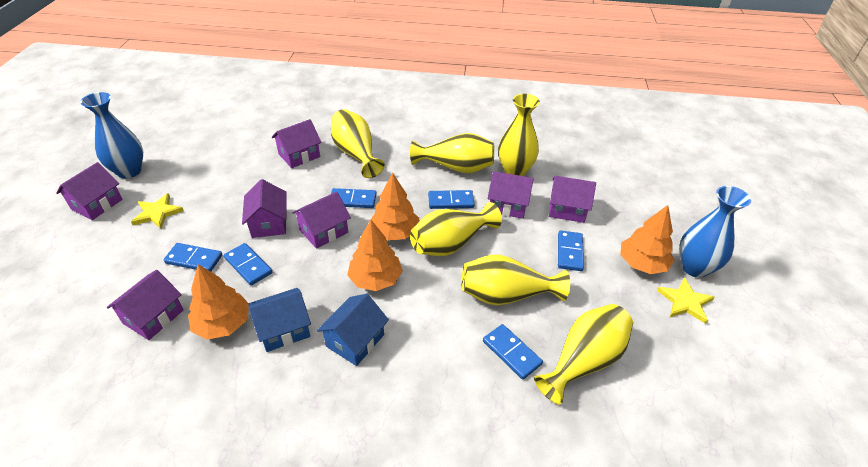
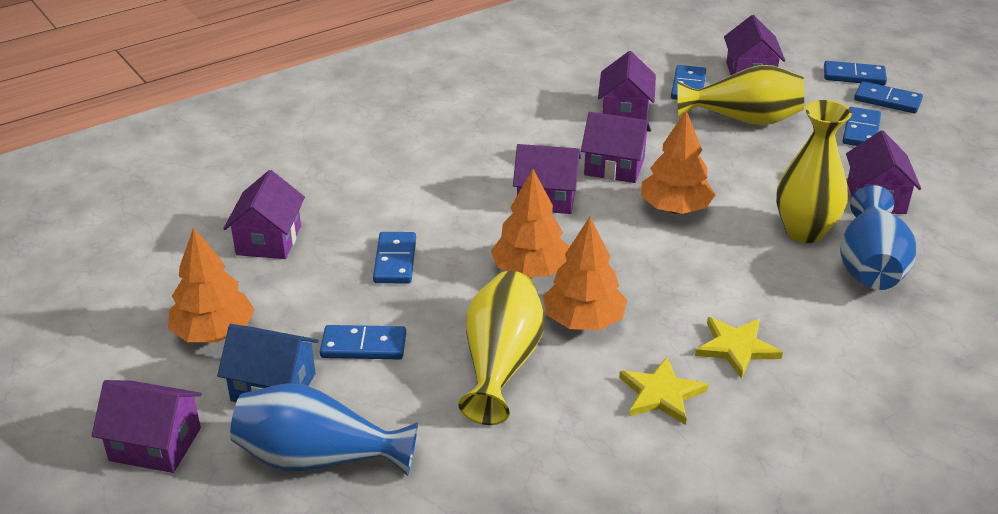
blue house: 2 -> 1
yellow vase: 6 -> 3

